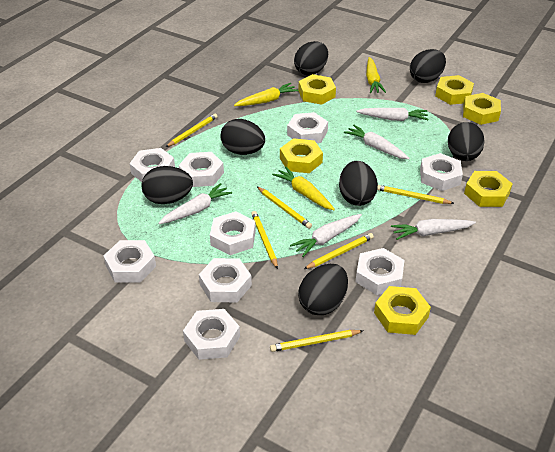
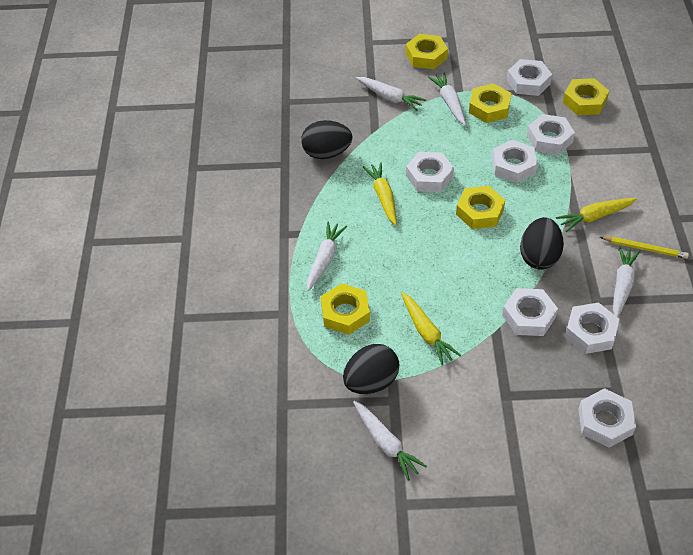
black egg: 7 -> 3
white nut: 9 -> 7
yellow nut: 6 -> 5
yellow pencil: 6 -> 1

